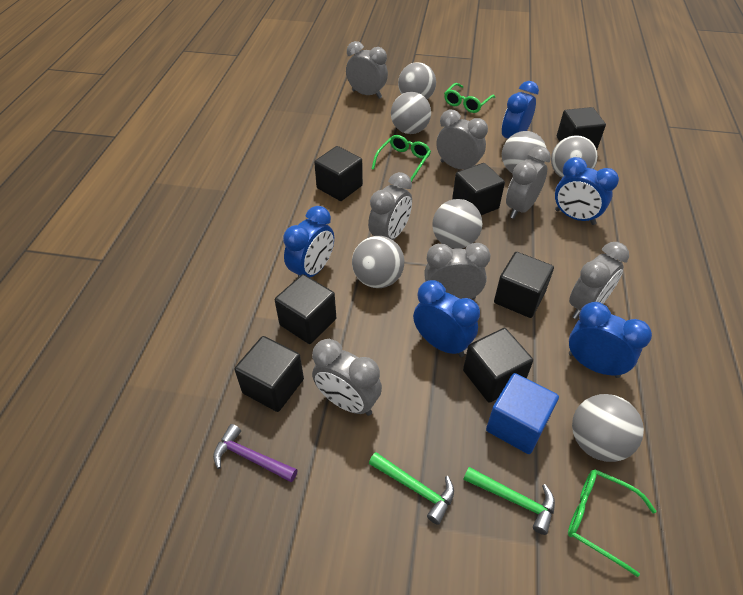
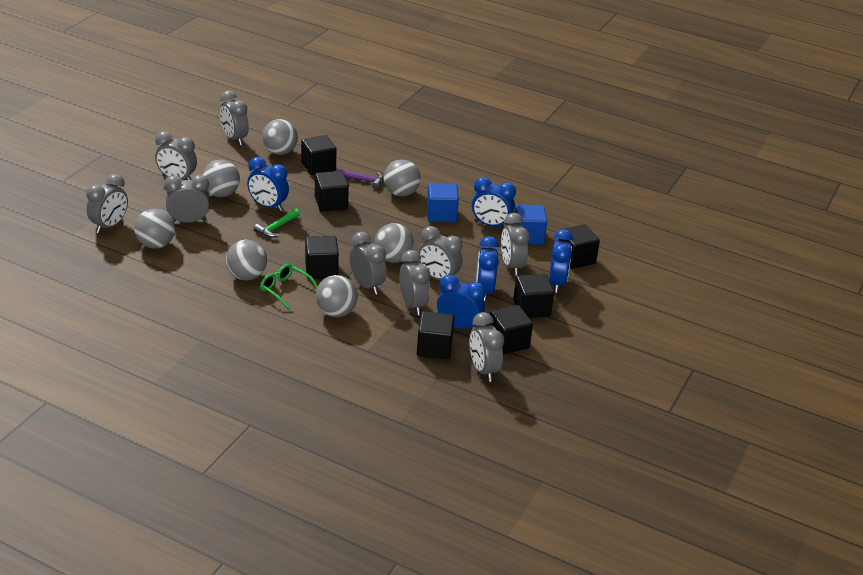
blue cube: 1 -> 2
green glasses: 3 -> 1
green hammer: 2 -> 1
grey clock: 7 -> 9

